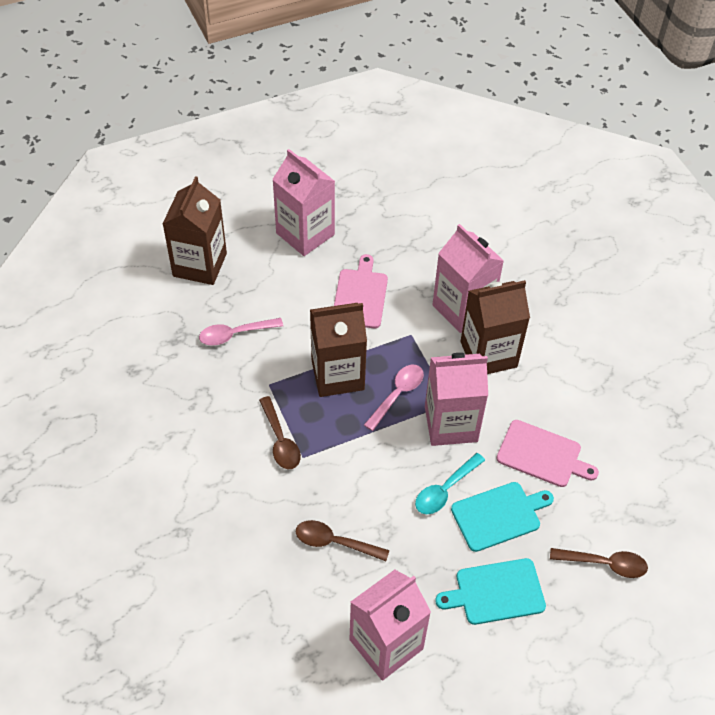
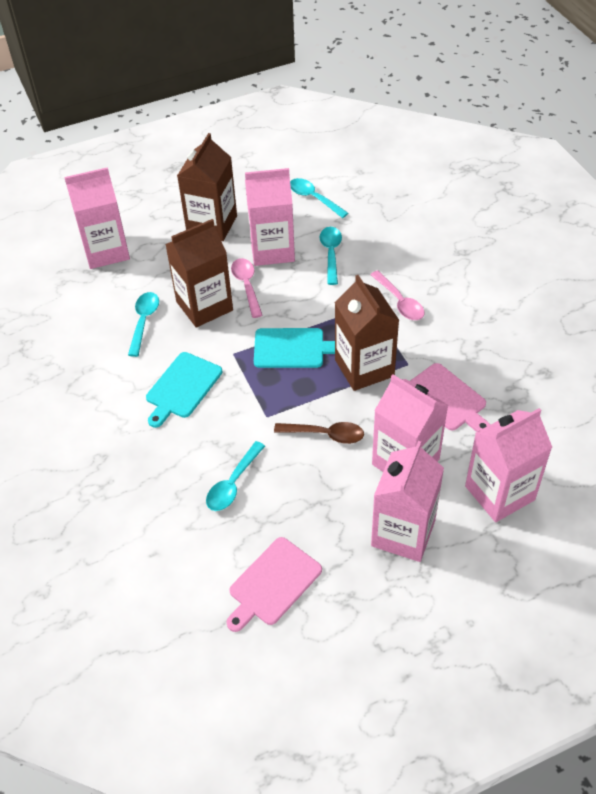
brown spoon: 3 -> 1
pink carton: 4 -> 5
turquoise spoon: 1 -> 4

